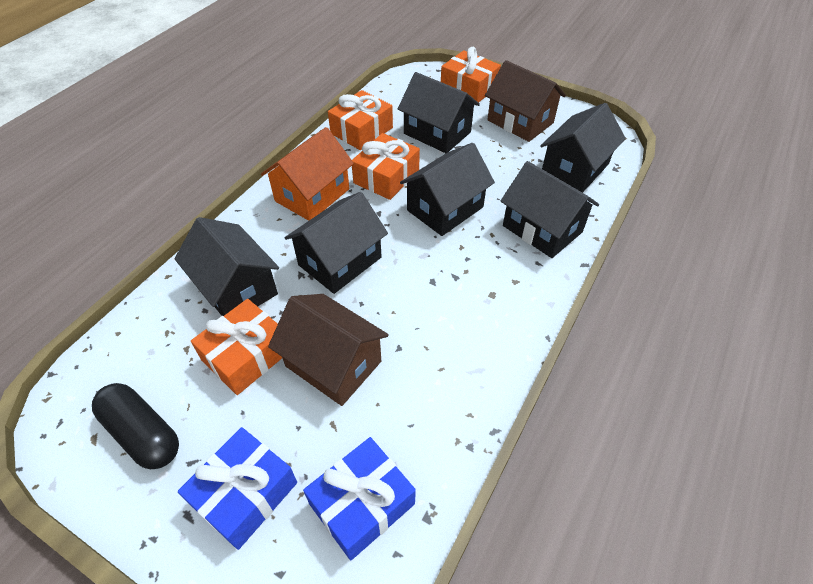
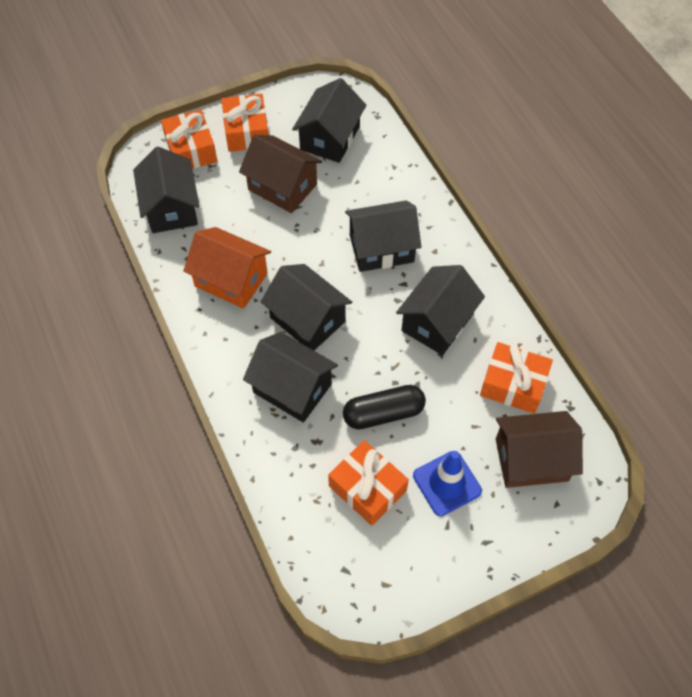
blue gift: 2 -> 0
blue traffic cone: 0 -> 1

